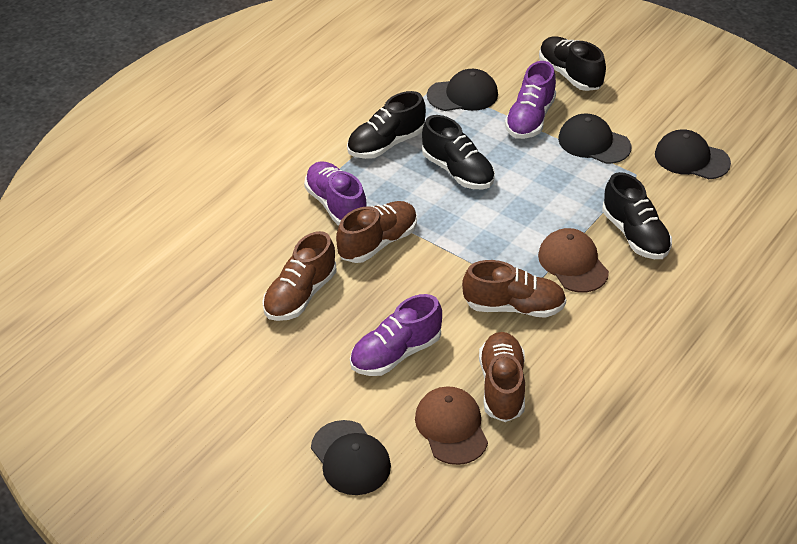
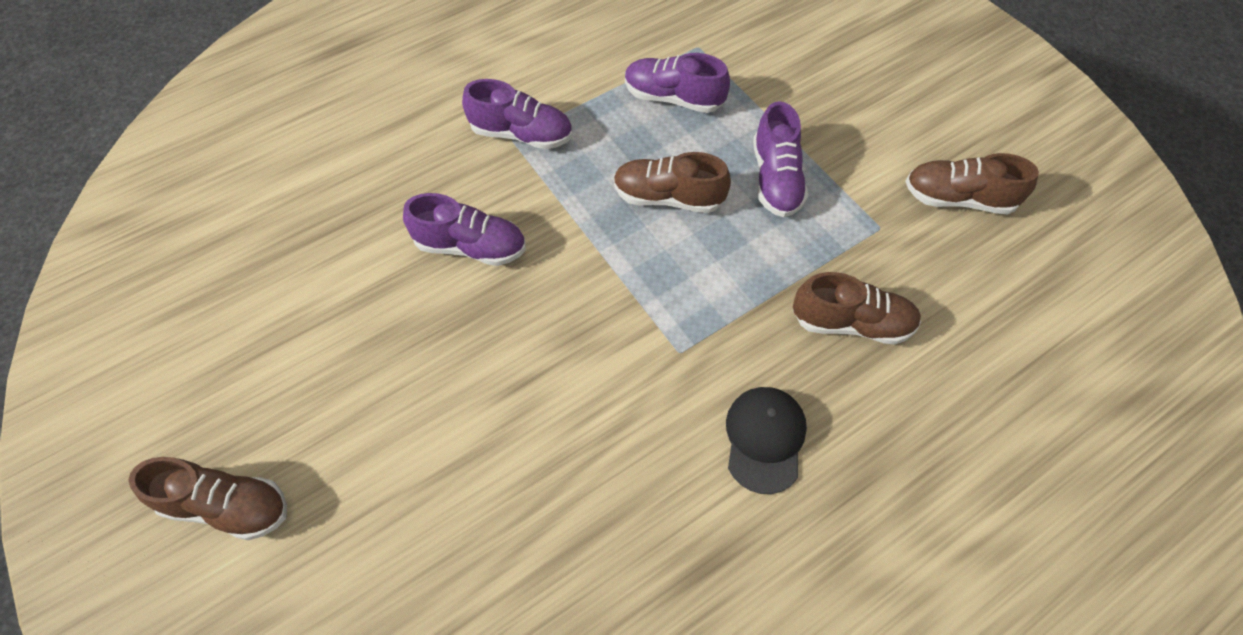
black cap: 4 -> 1
black shoe: 4 -> 0
brown cap: 2 -> 0
purple shoe: 3 -> 4

